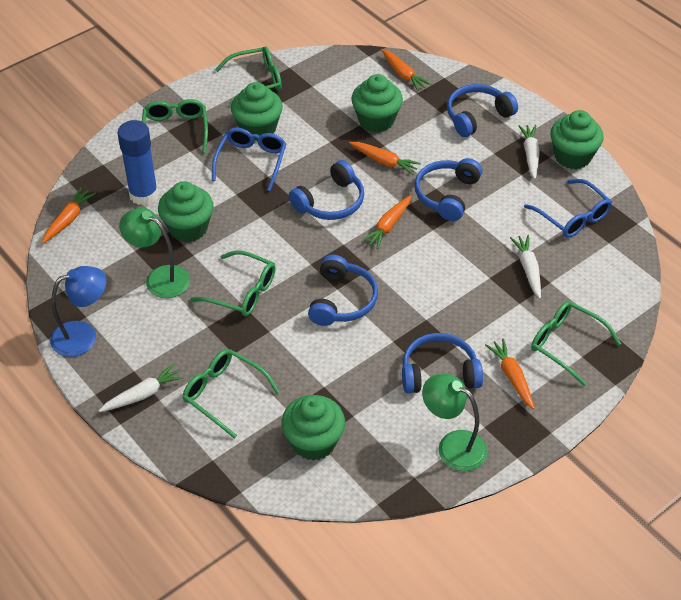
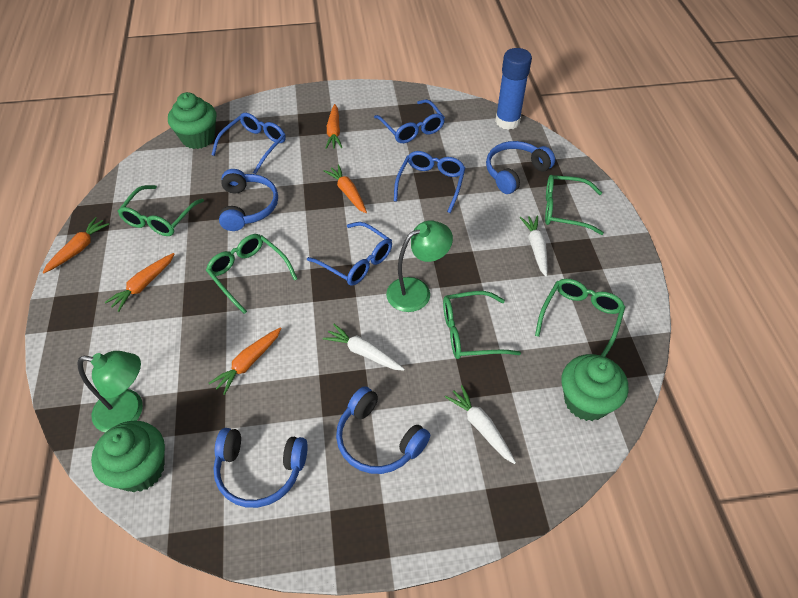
blue glasses: 2 -> 4
blue headphones: 5 -> 4
blue lamp: 1 -> 0
green cupcake: 5 -> 3

